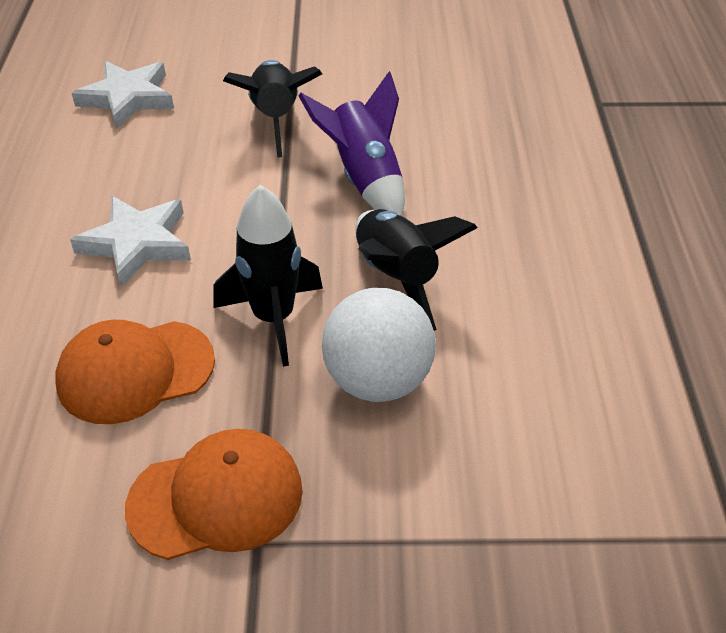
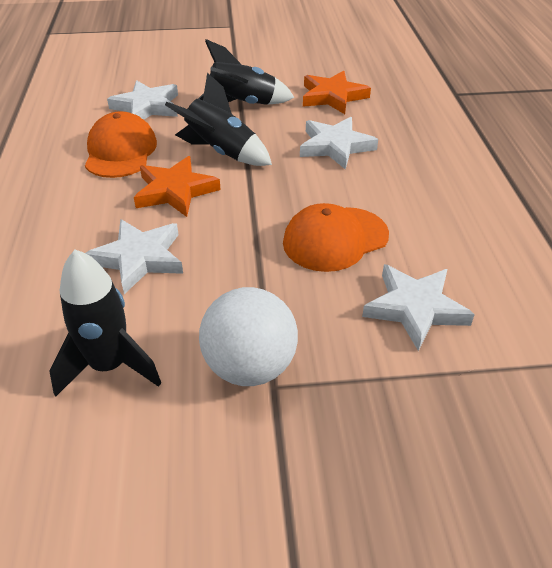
orange star: 0 -> 2
purple rocket: 1 -> 0
white star: 2 -> 4

